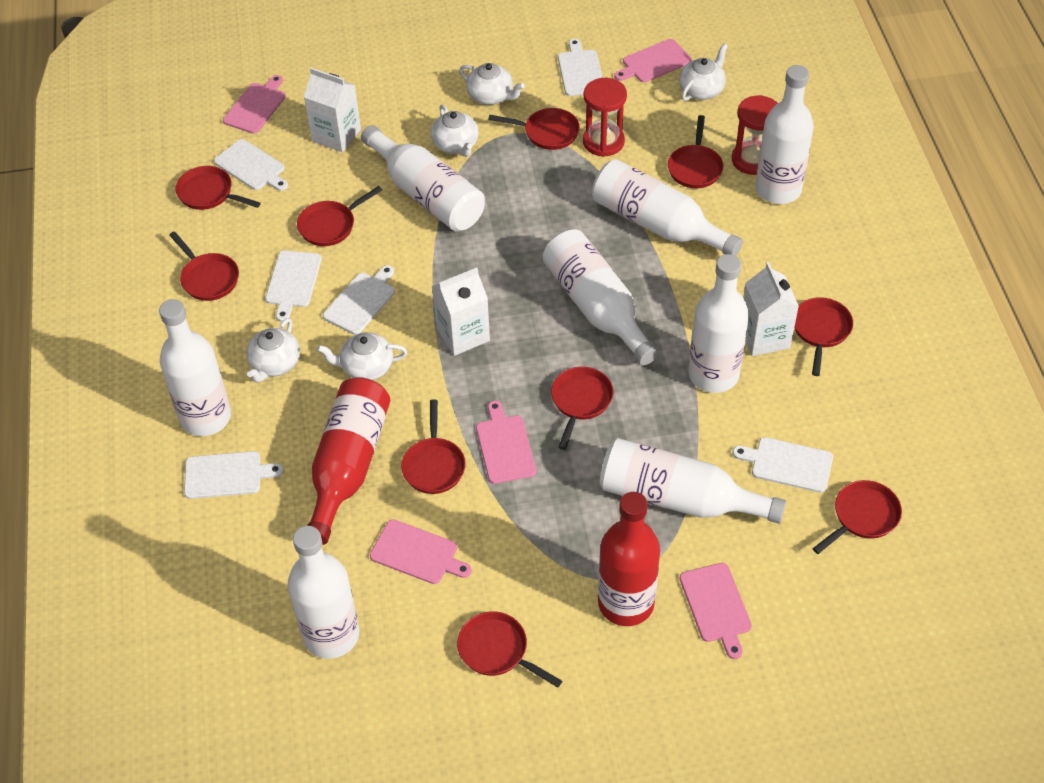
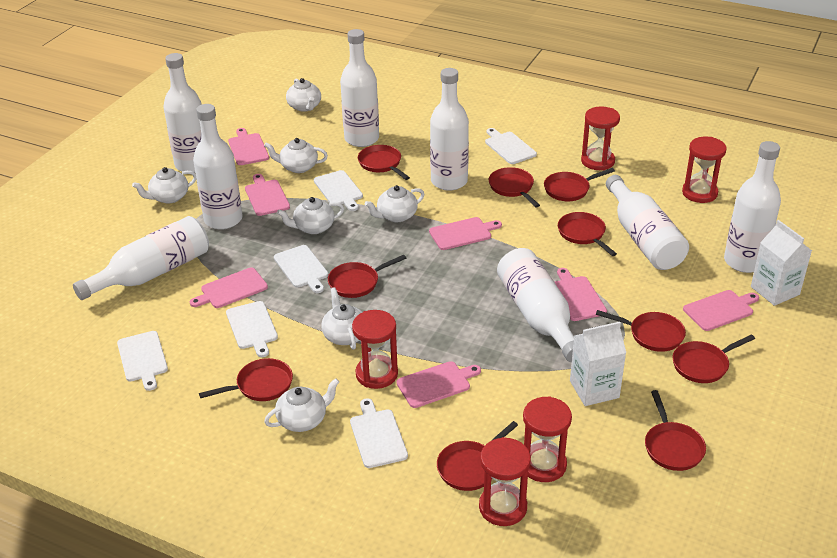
pink cutting board: 5 -> 7
red bottle: 2 -> 0
red hourglass: 2 -> 5
white carton: 3 -> 2
white teapot: 5 -> 7

